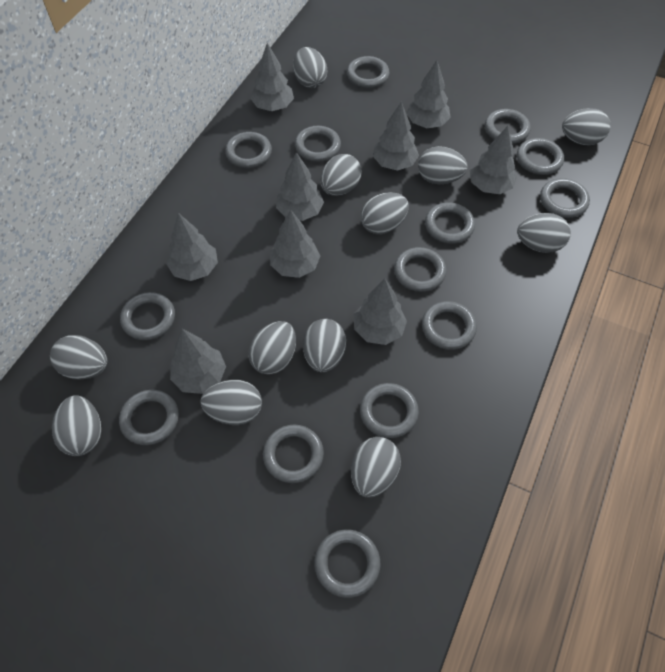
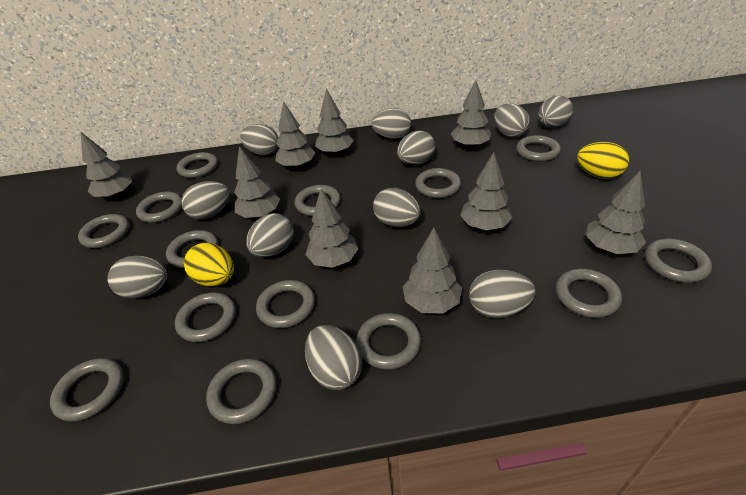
grey egg: 12 -> 11
yellow egg: 0 -> 2

